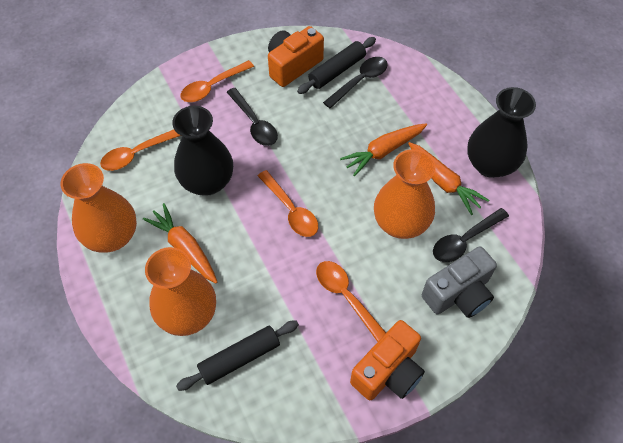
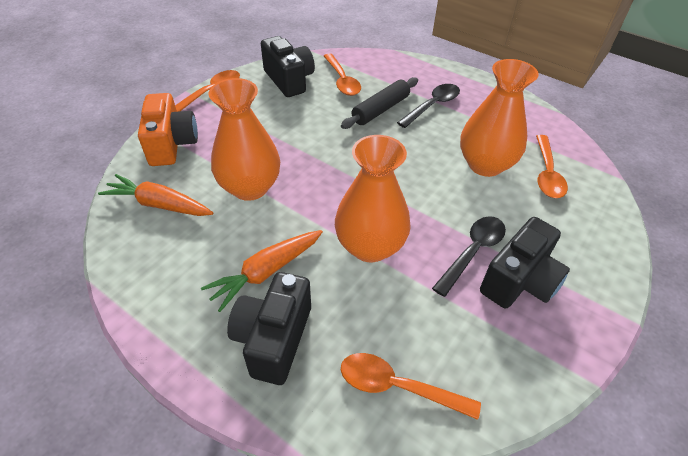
black camera: 0 -> 3
black rolling pin: 2 -> 1
black spoon: 3 -> 2
black vase: 2 -> 0
grey camera: 1 -> 0
orange camera: 2 -> 1
orange carrot: 3 -> 2

